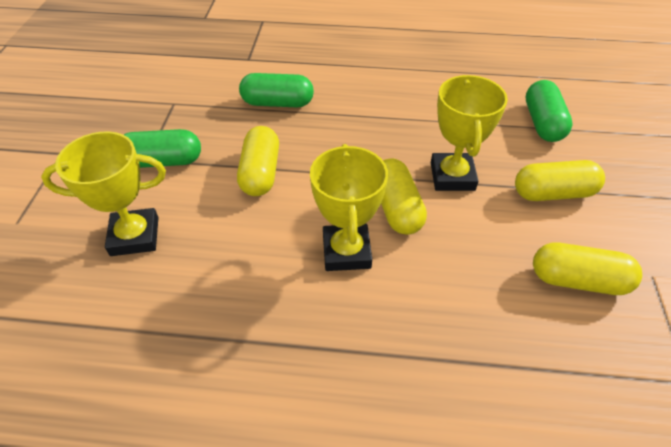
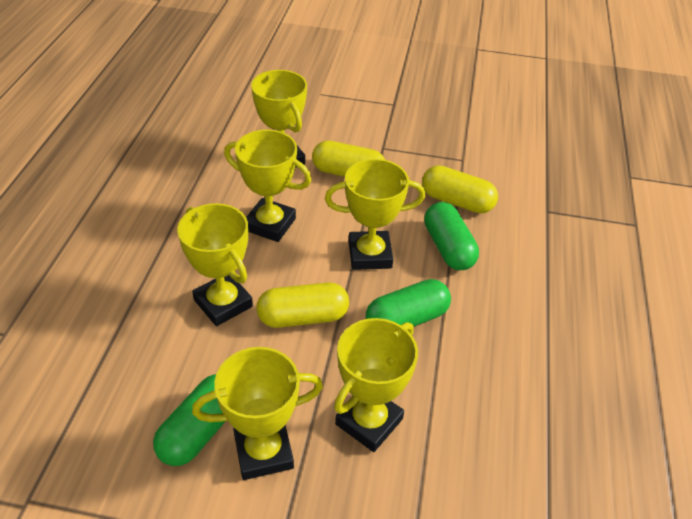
yellow capsule: 4 -> 3
yellow trophy: 3 -> 6

